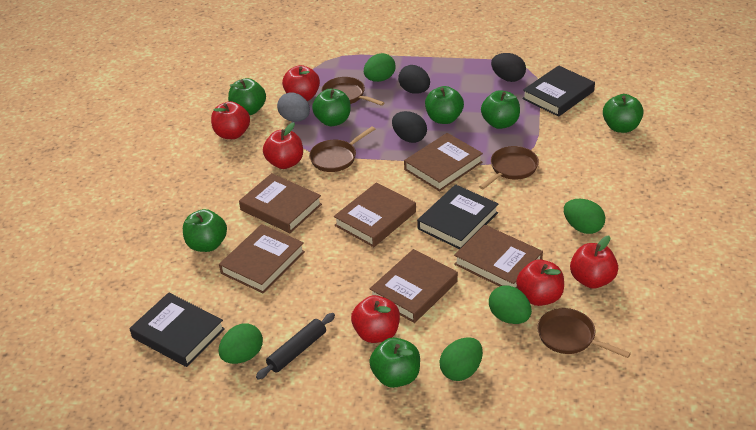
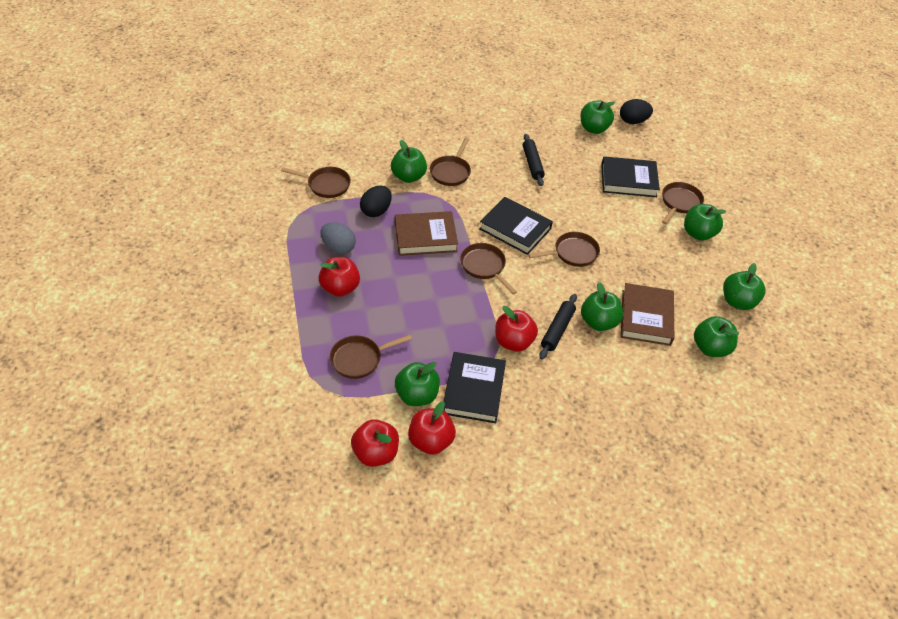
black egg: 3 -> 2
black rolling pin: 1 -> 2
brown book: 6 -> 2
brown pan: 4 -> 6
green egg: 5 -> 0
red apple: 6 -> 4

